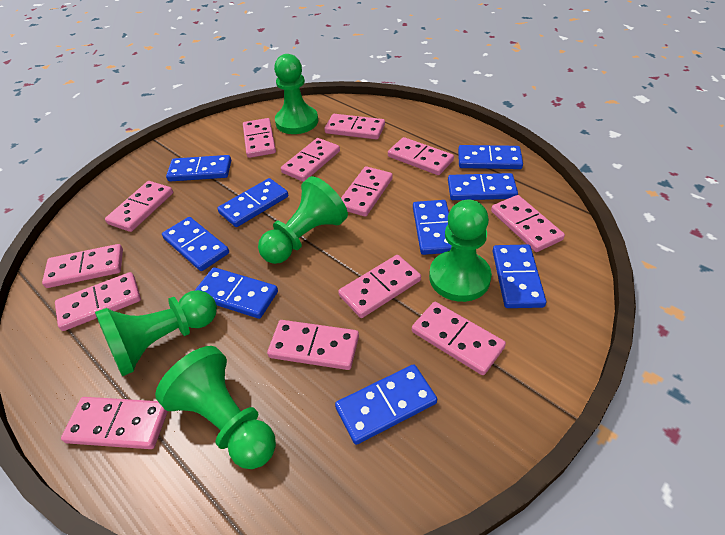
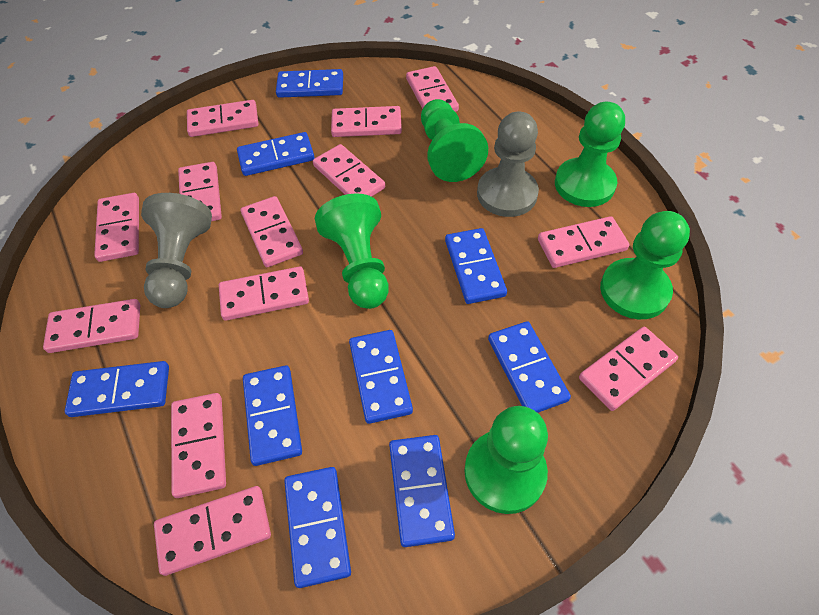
grey pawn: 0 -> 2

